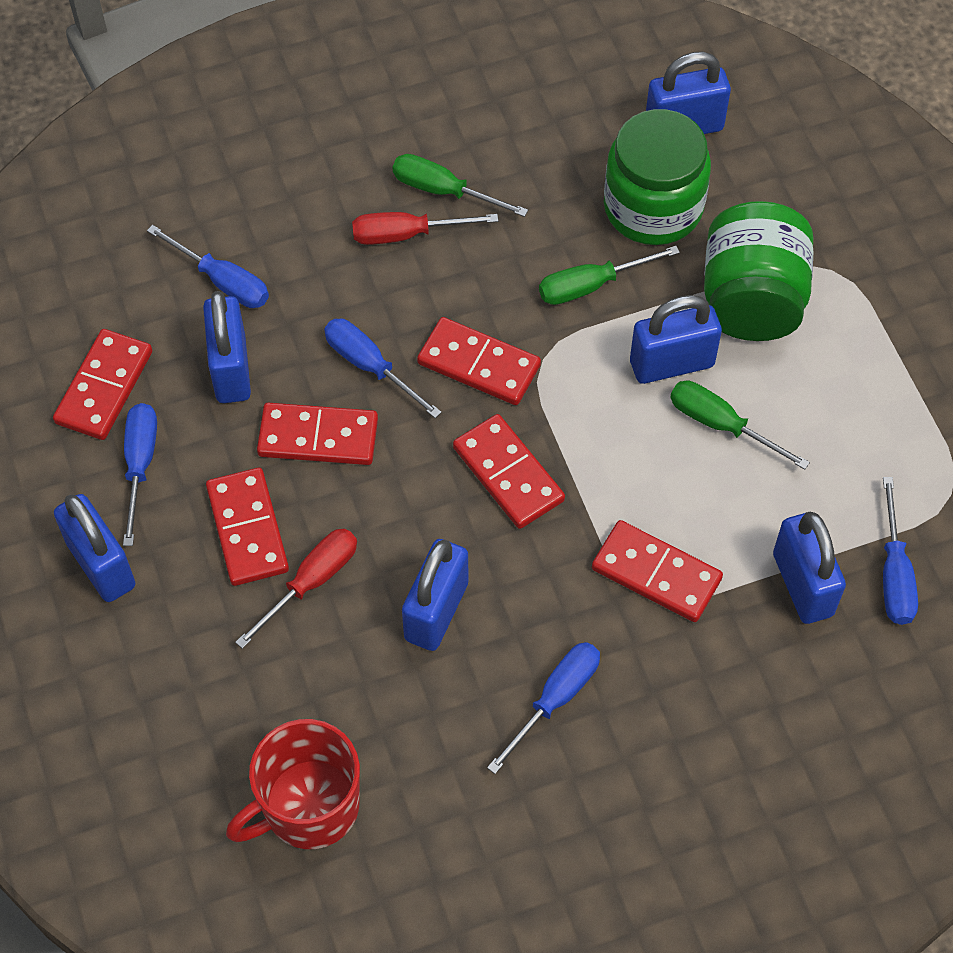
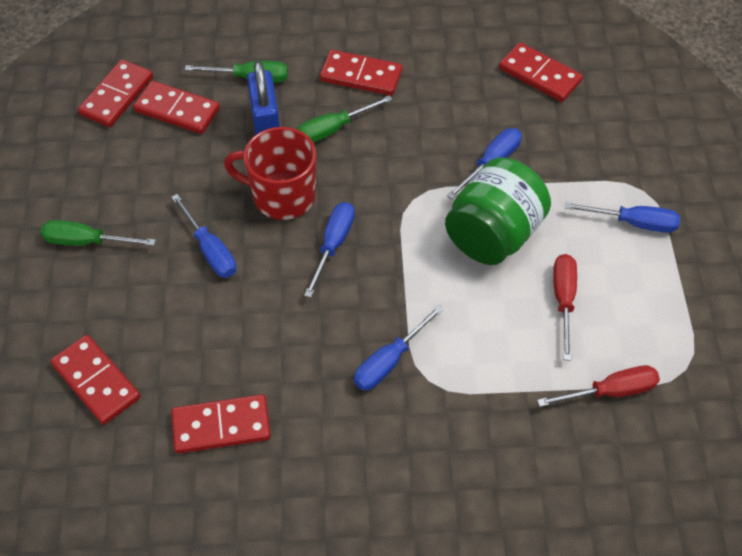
blue padlock: 6 -> 1
green jar: 2 -> 1

